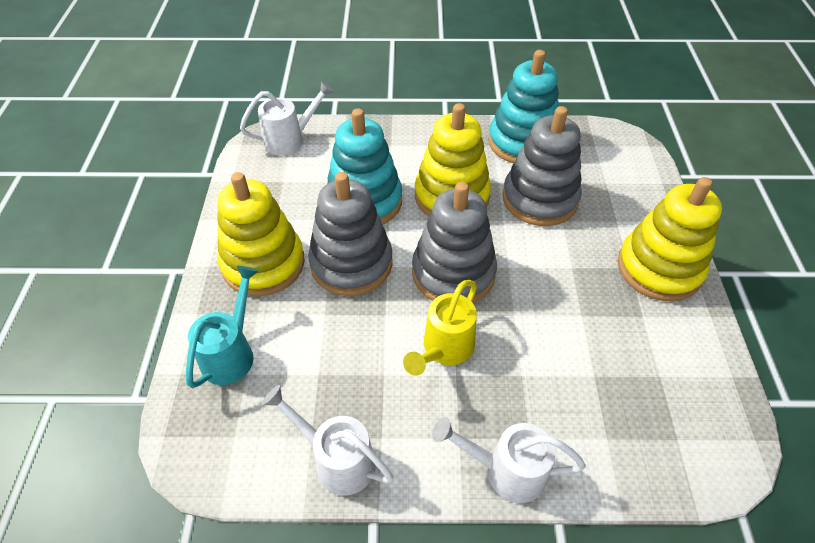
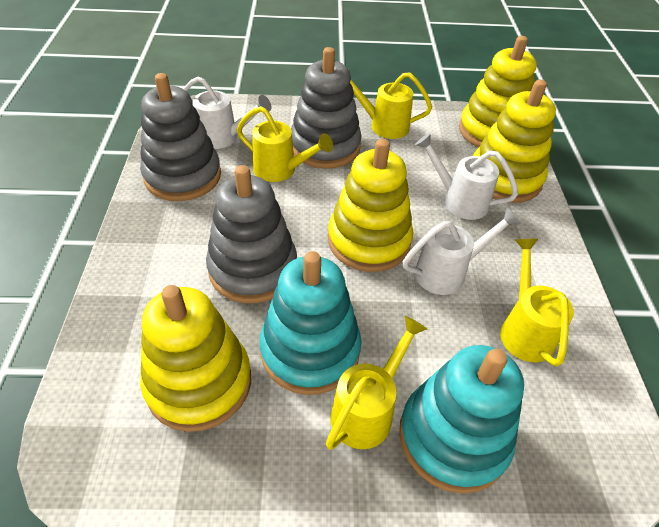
turquoise watering can: 1 -> 0
yellow stacking toy: 3 -> 4
yellow watering can: 1 -> 4

